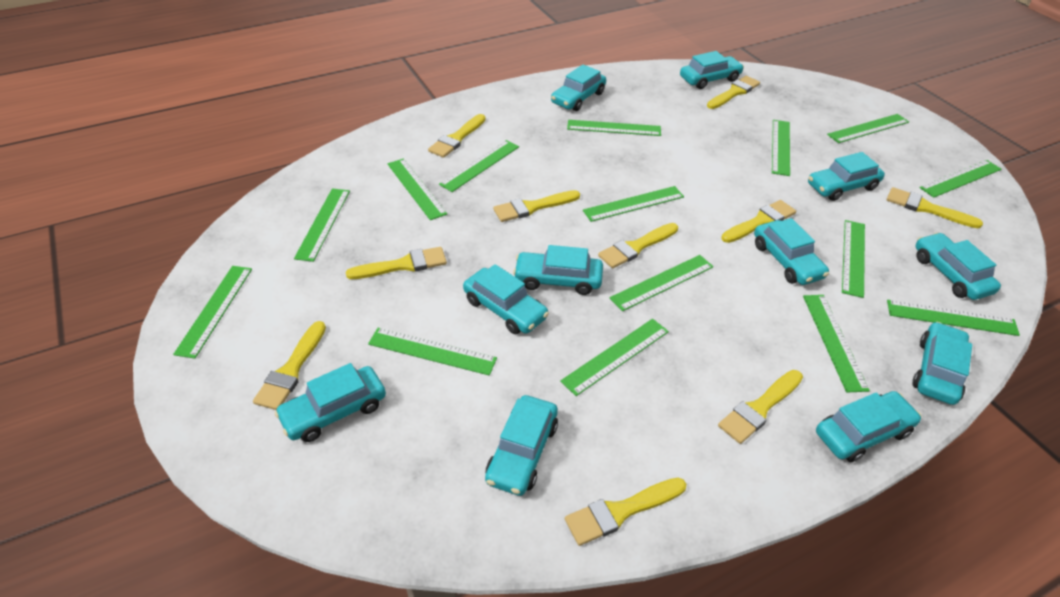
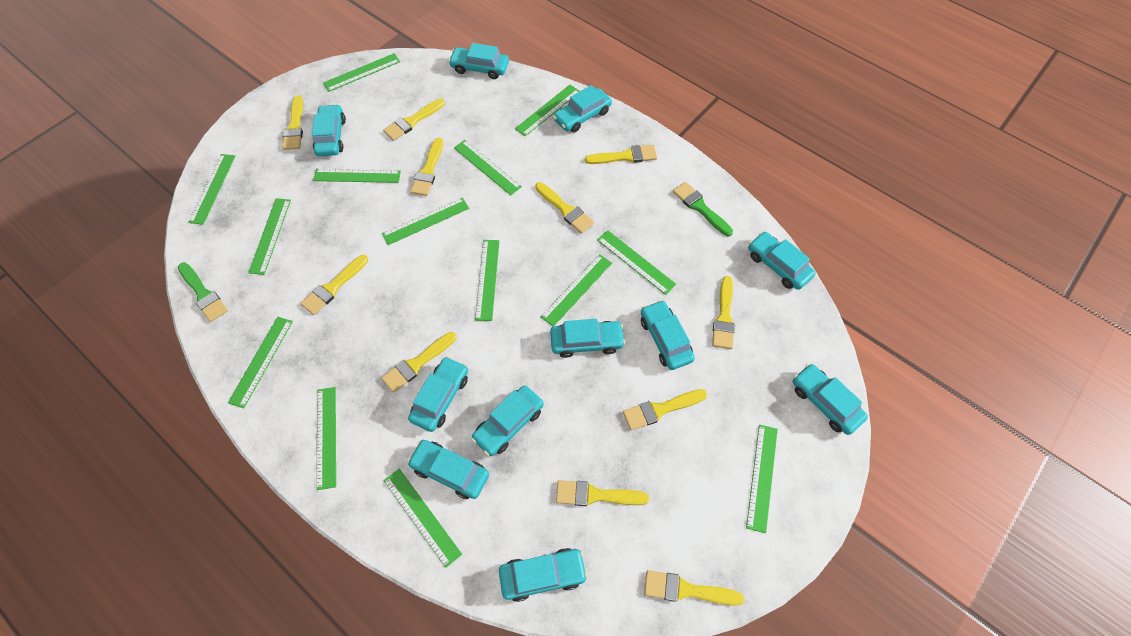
green brush: 0 -> 2
green ruler: 15 -> 14
yellow brush: 10 -> 11

